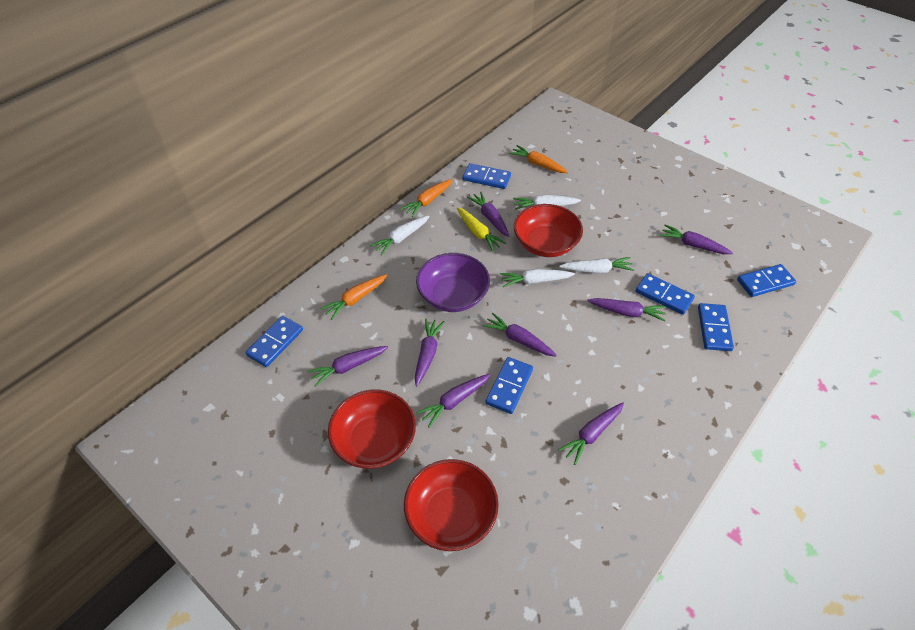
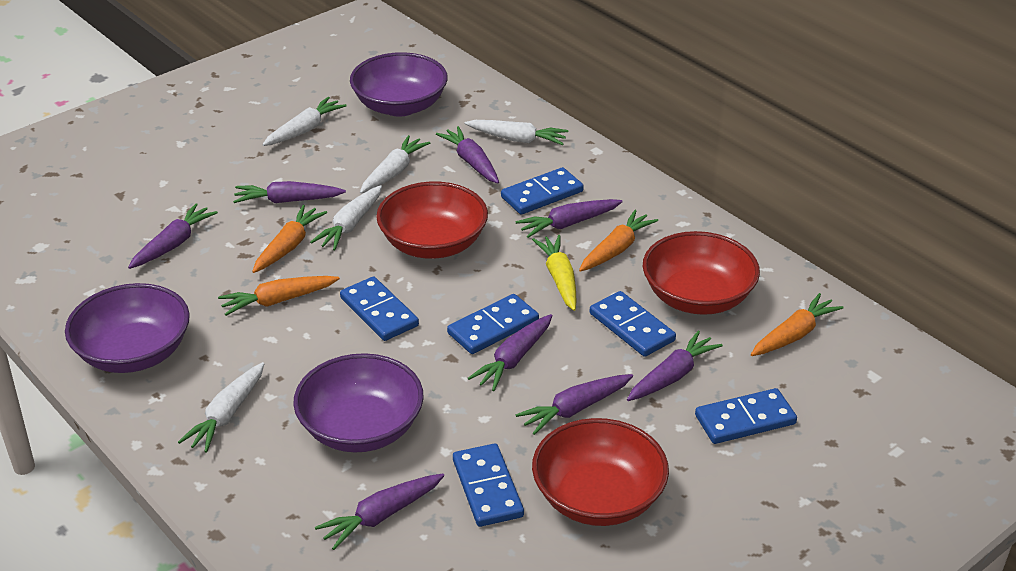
orange carrot: 3 -> 4
purple bowl: 1 -> 3
white carrot: 4 -> 5

